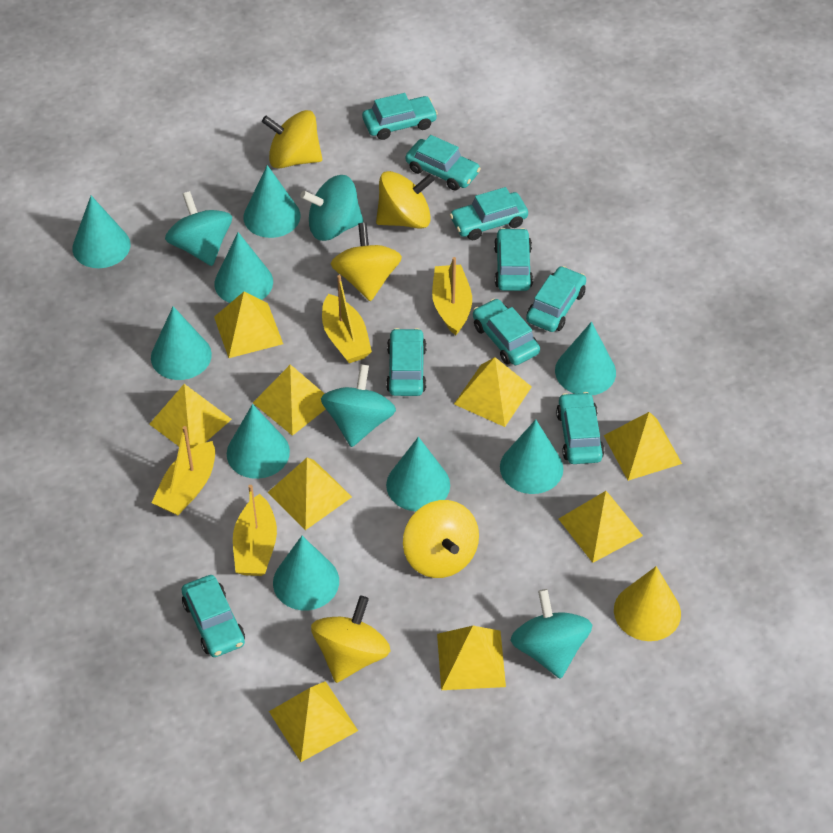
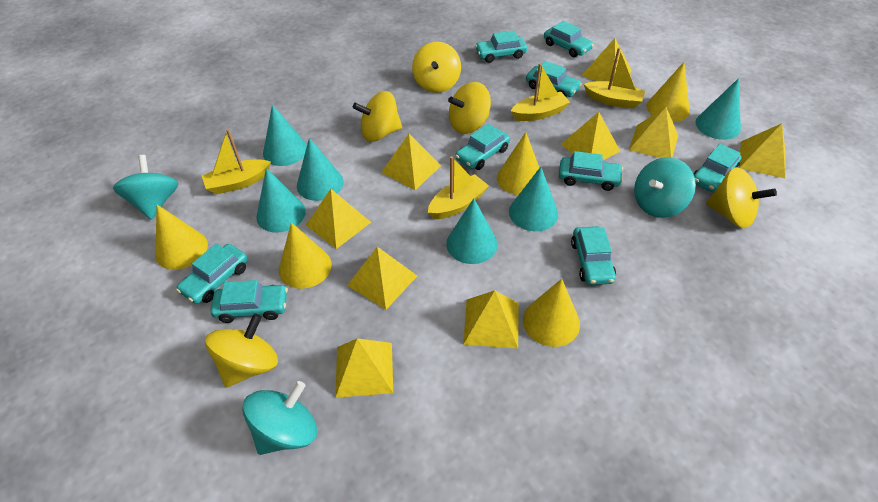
turquoise cone: 9 -> 6
turquoise spinning top: 4 -> 3
yellow cone: 1 -> 5

